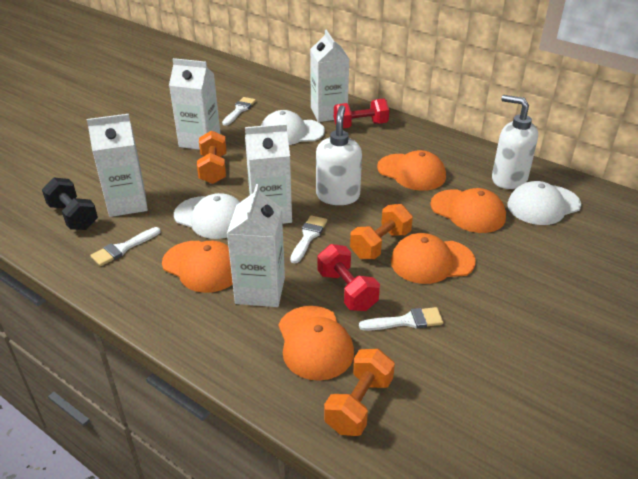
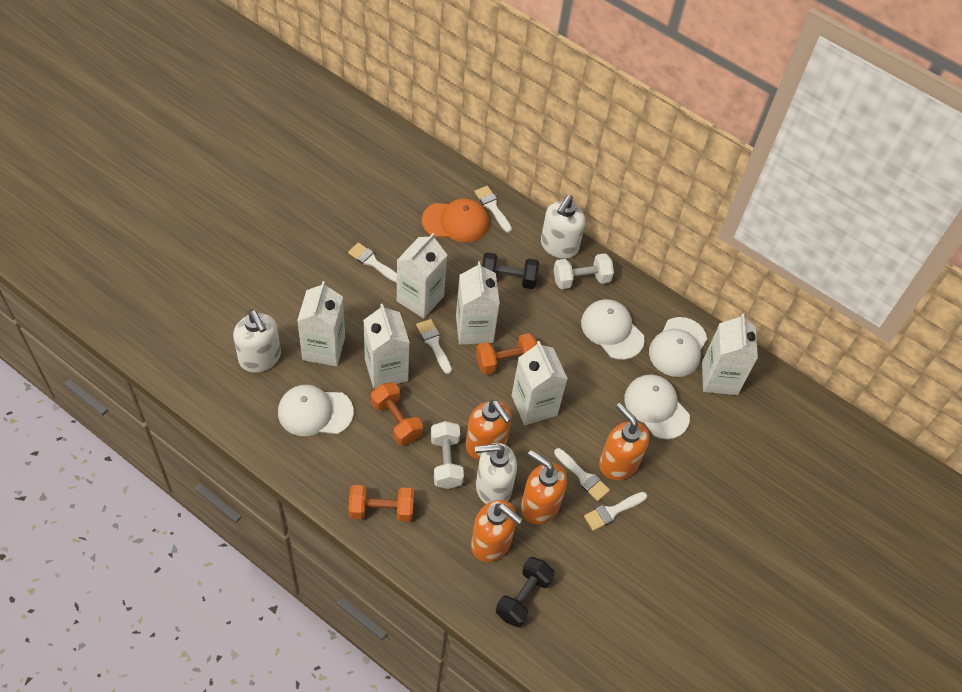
black dumbbell: 1 -> 2
orange cap: 5 -> 1
orange soap dispenser: 0 -> 4
red dumbbell: 2 -> 0
white brush: 4 -> 5
white cap: 3 -> 4
white carton: 5 -> 6
white dumbbell: 0 -> 2
white soap dispenser: 2 -> 3

